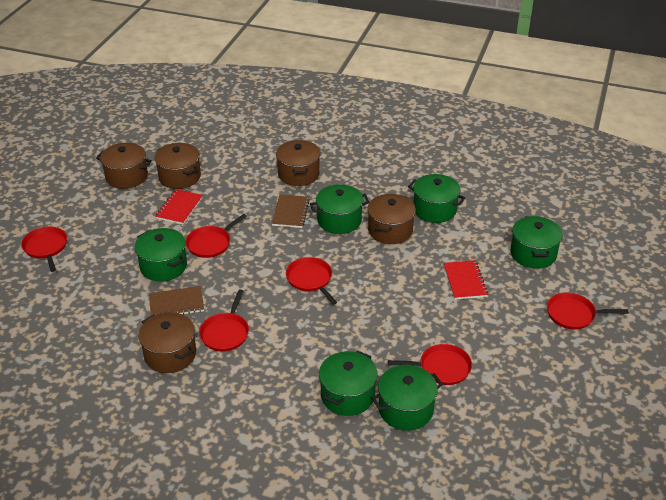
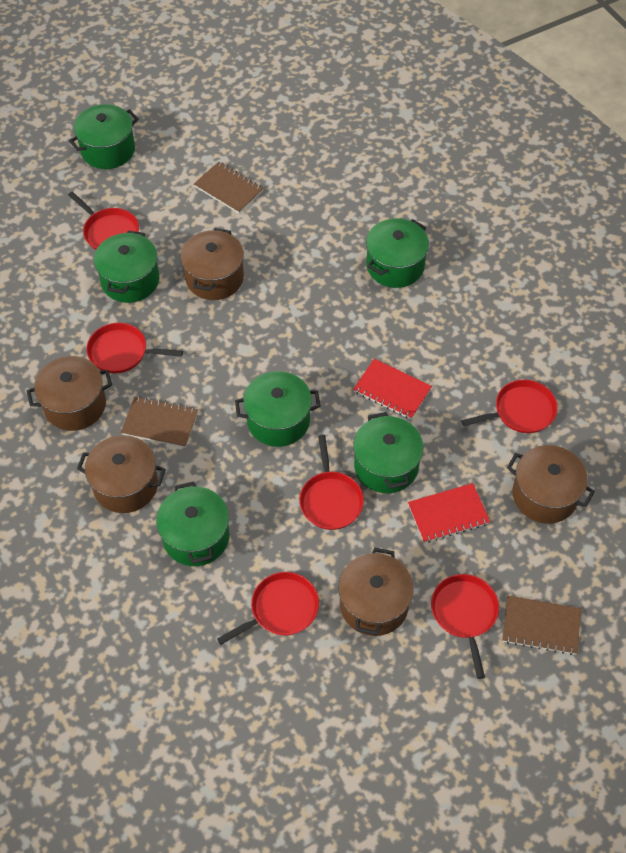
brown notebook: 2 -> 3

